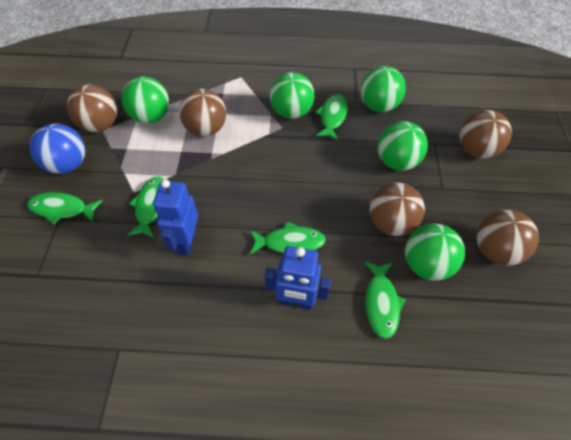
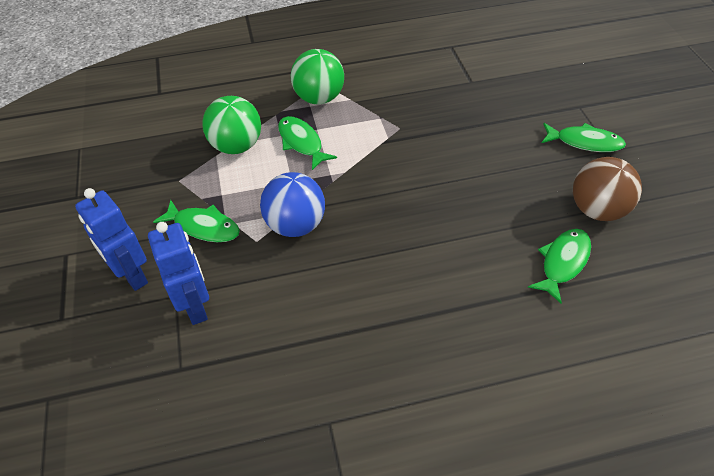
brown ball: 5 -> 1
green ball: 5 -> 2
green fish: 5 -> 4

